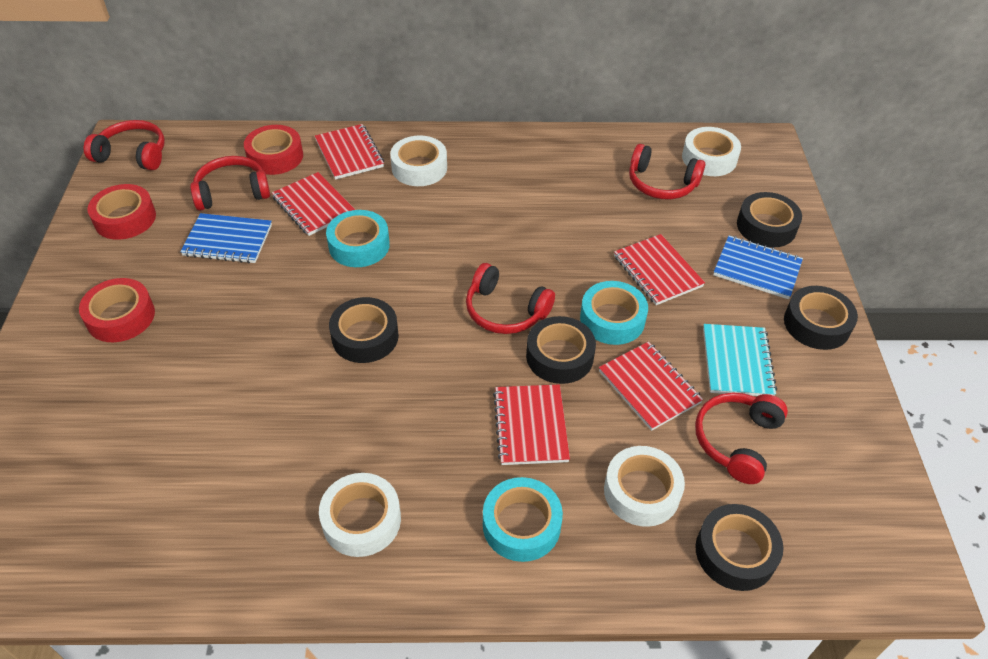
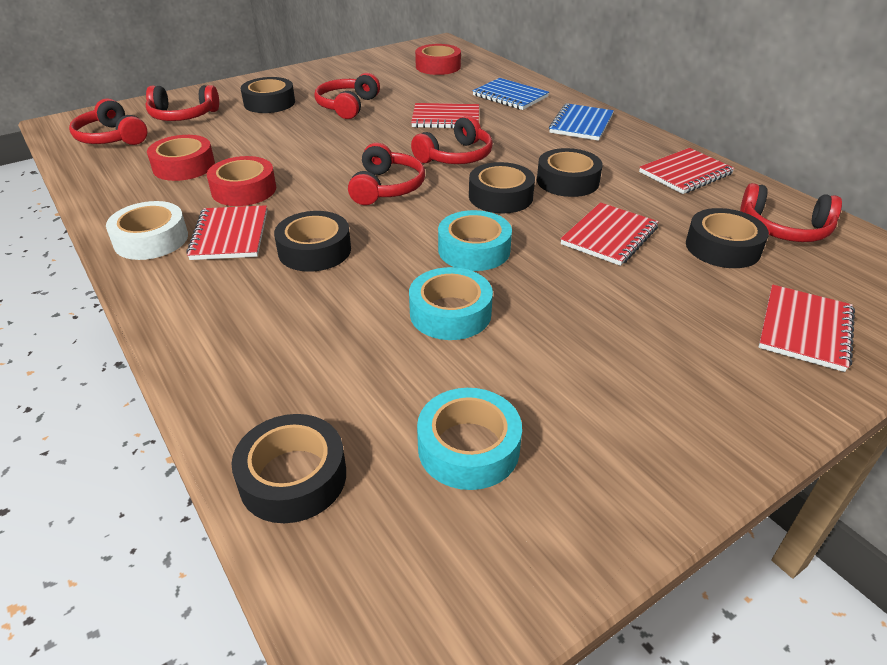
black tape: 5 -> 6
red headphones: 5 -> 6
turquoise notebook: 1 -> 0
white tape: 4 -> 1

